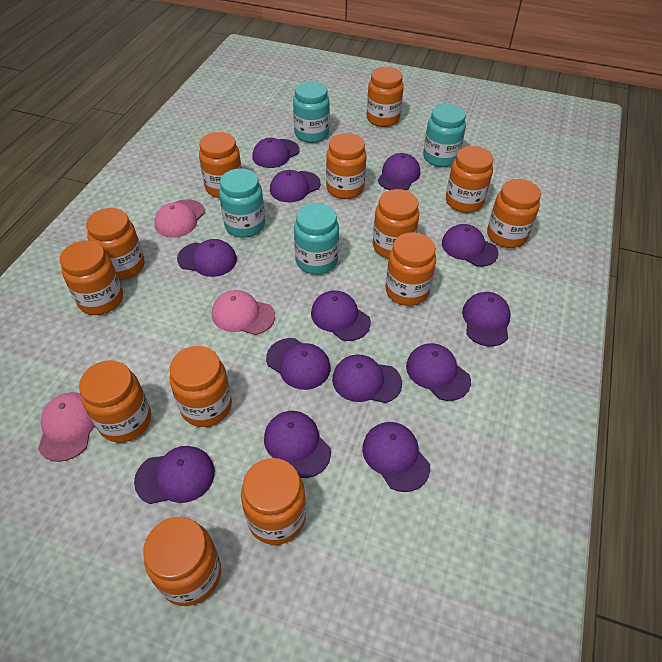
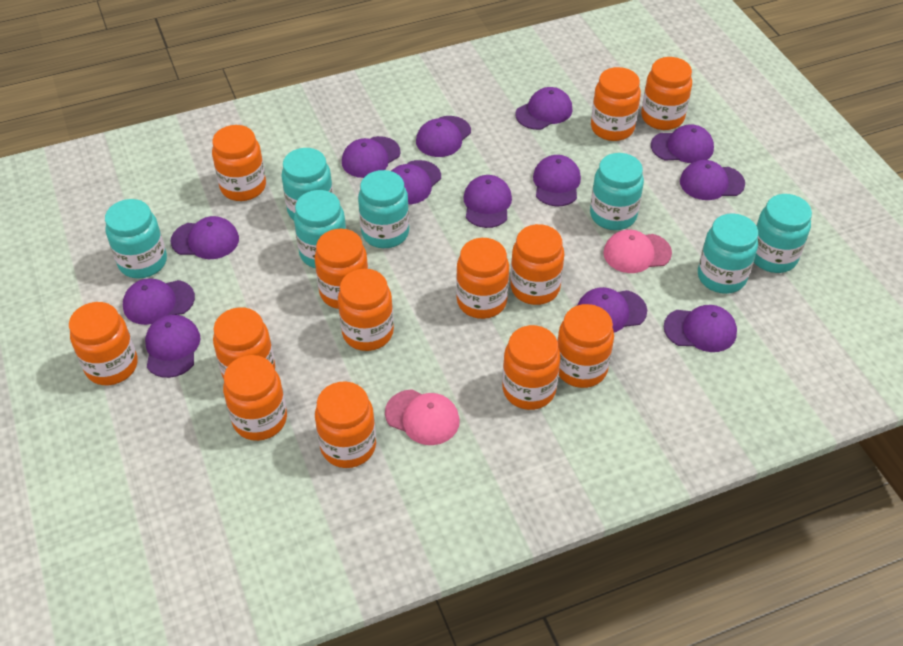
pink cap: 3 -> 2
turquoise jar: 4 -> 7

